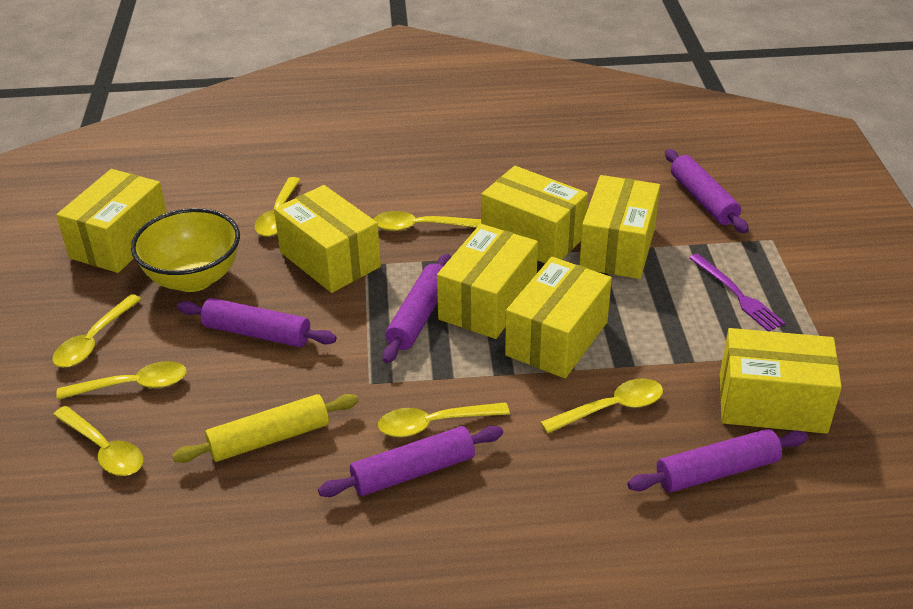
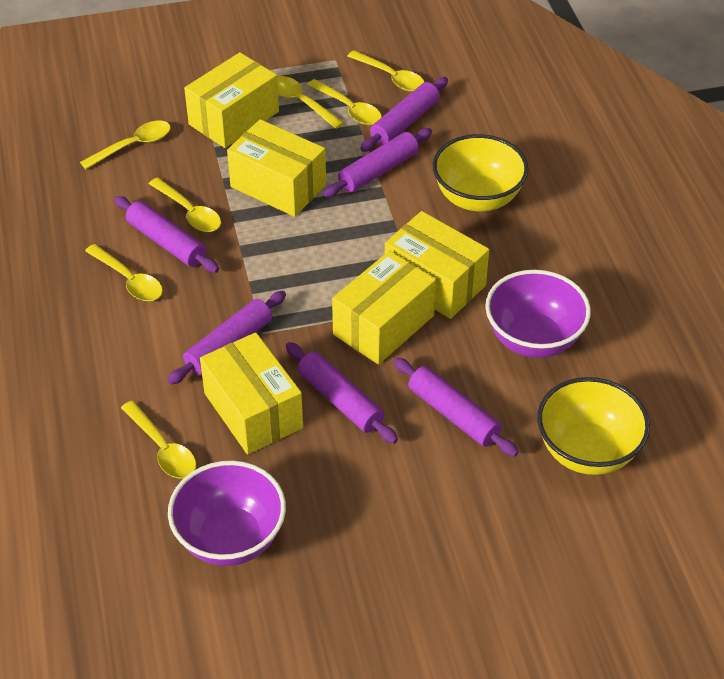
purple bowl: 0 -> 2
purple fork: 1 -> 0
purple rolling pin: 5 -> 6
yellow bowl: 1 -> 2
yellow box: 7 -> 5
yellow rolling pin: 1 -> 0

